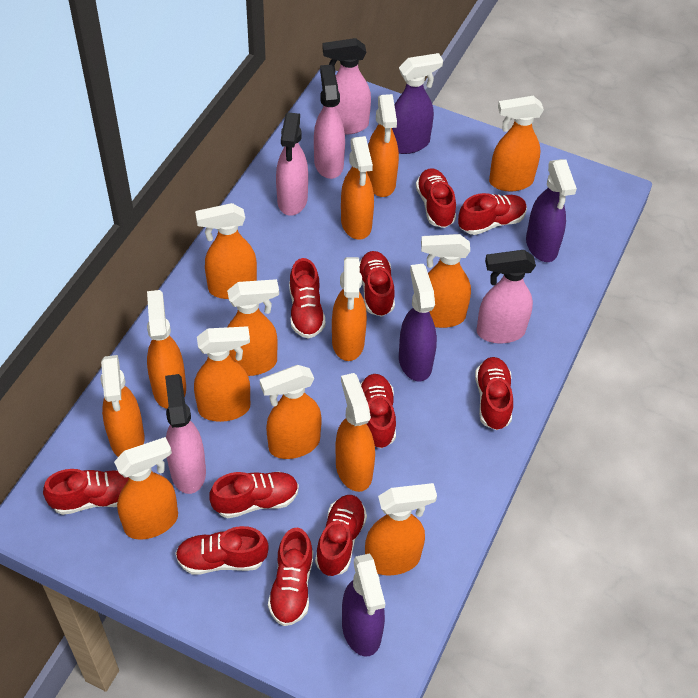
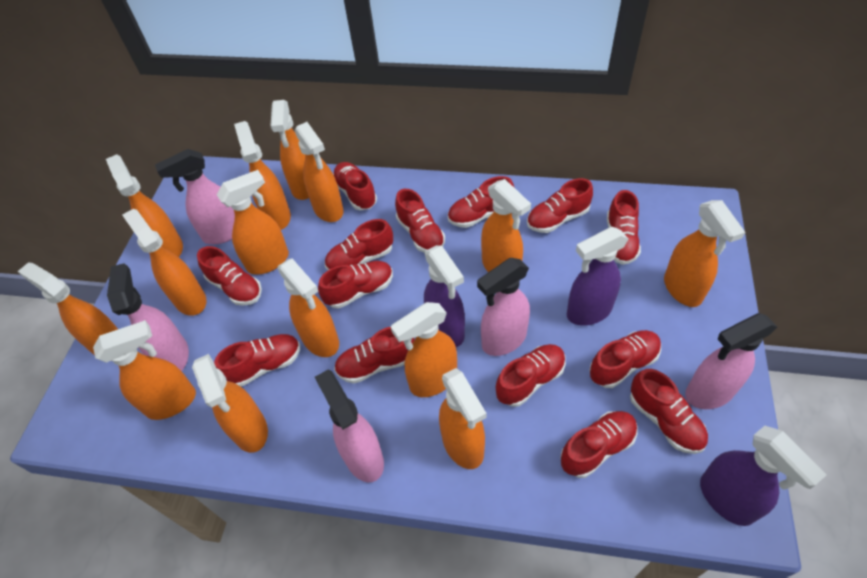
purple spray bottle: 4 -> 3
red shoe: 11 -> 14

